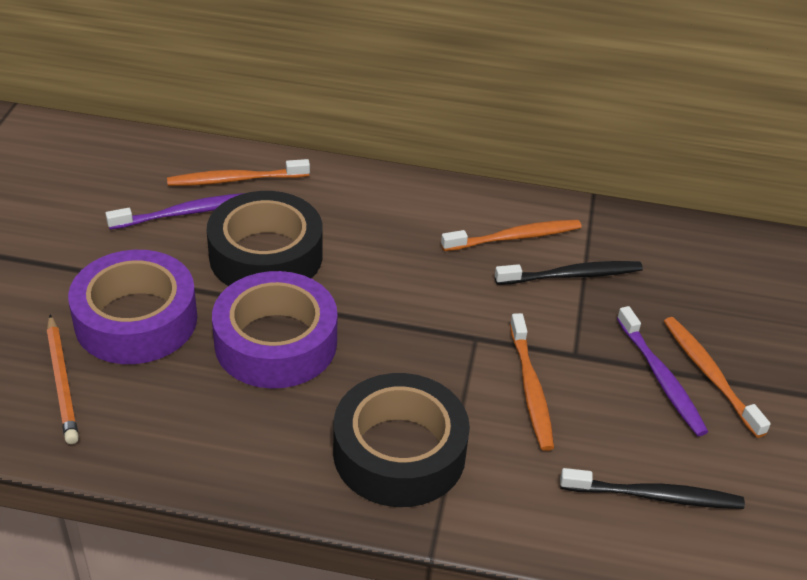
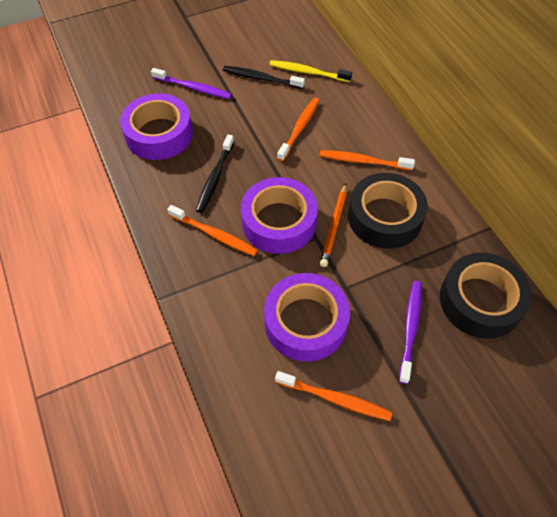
purple tape: 2 -> 3
yellow toothbrush: 0 -> 1

